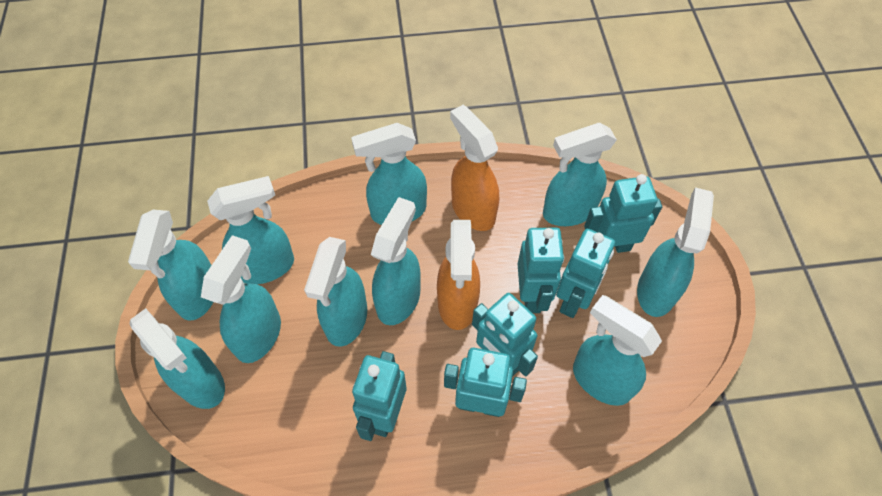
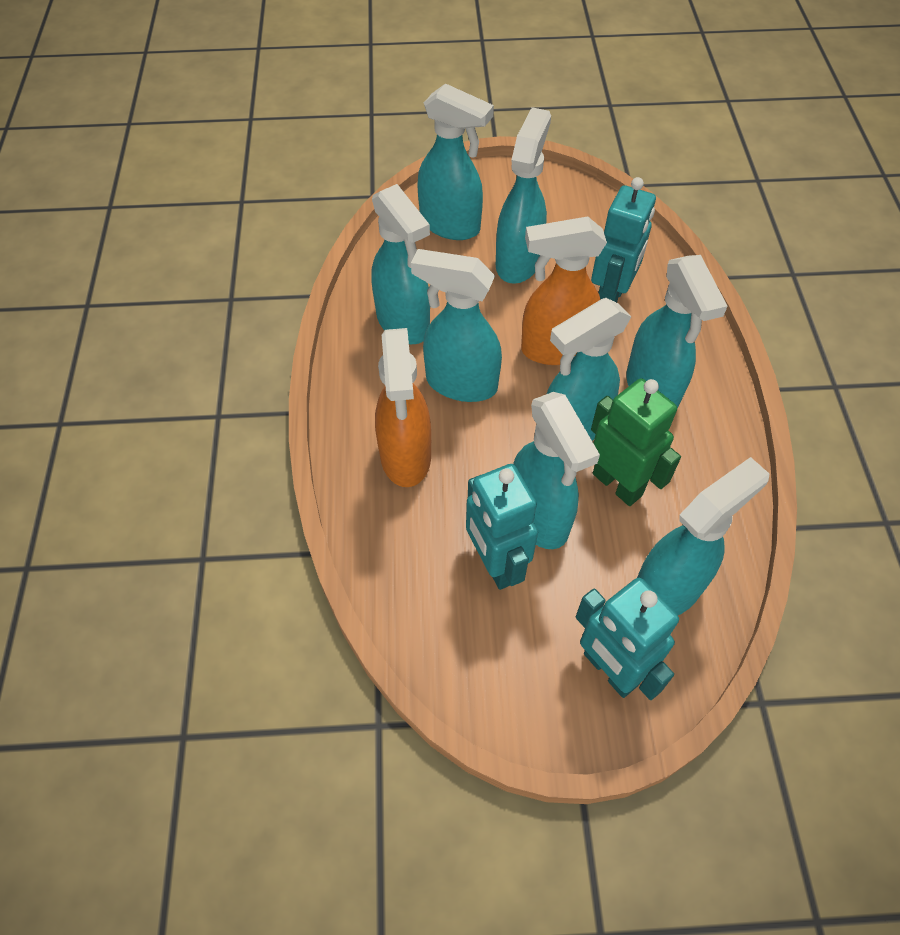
green robot: 0 -> 1
turquoise robot: 6 -> 3
turquoise spray bottle: 10 -> 8

